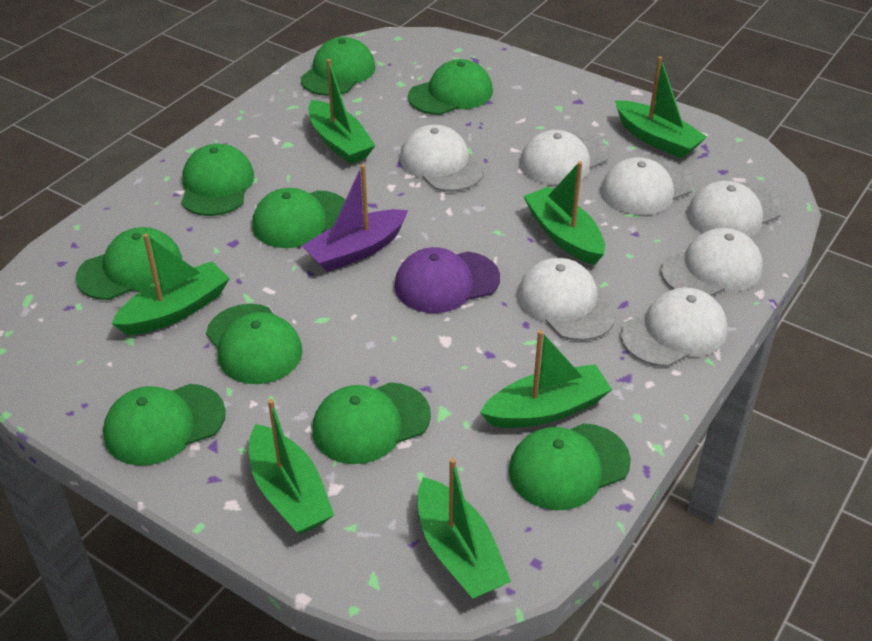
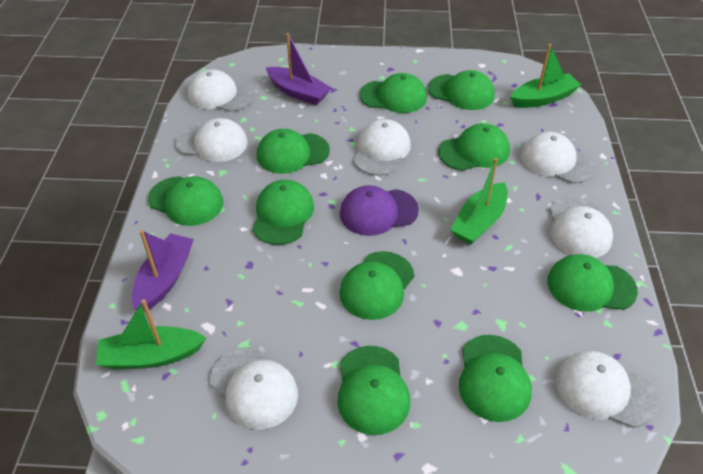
green boat: 7 -> 3
green cap: 9 -> 10
purple boat: 1 -> 2

